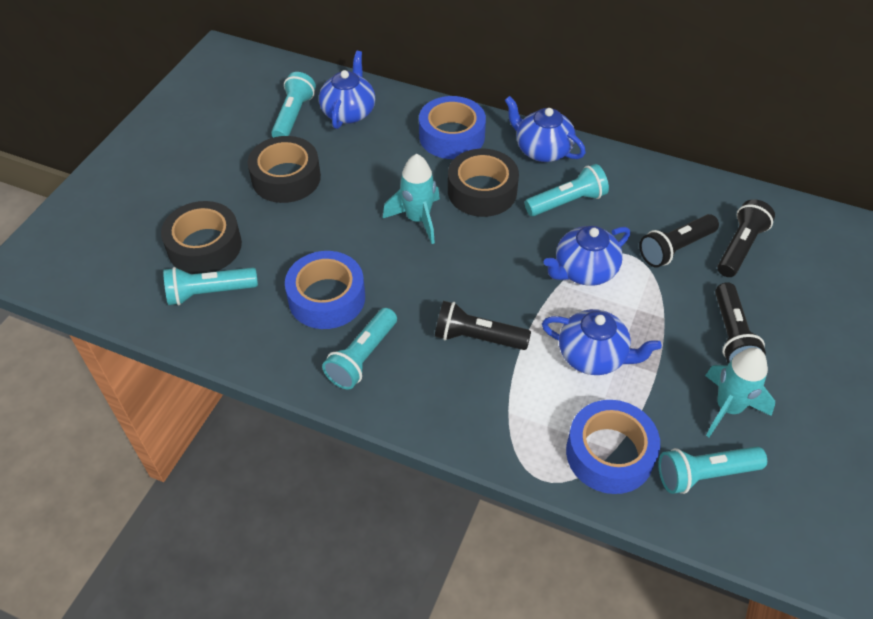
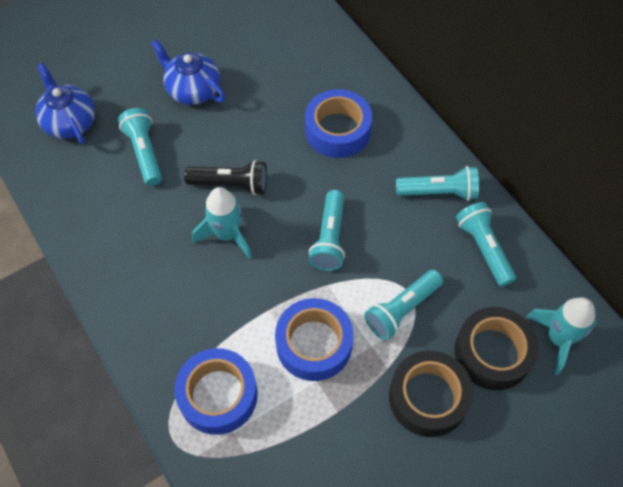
black flashlight: 4 -> 1
black tape: 3 -> 2
blue teapot: 4 -> 2

